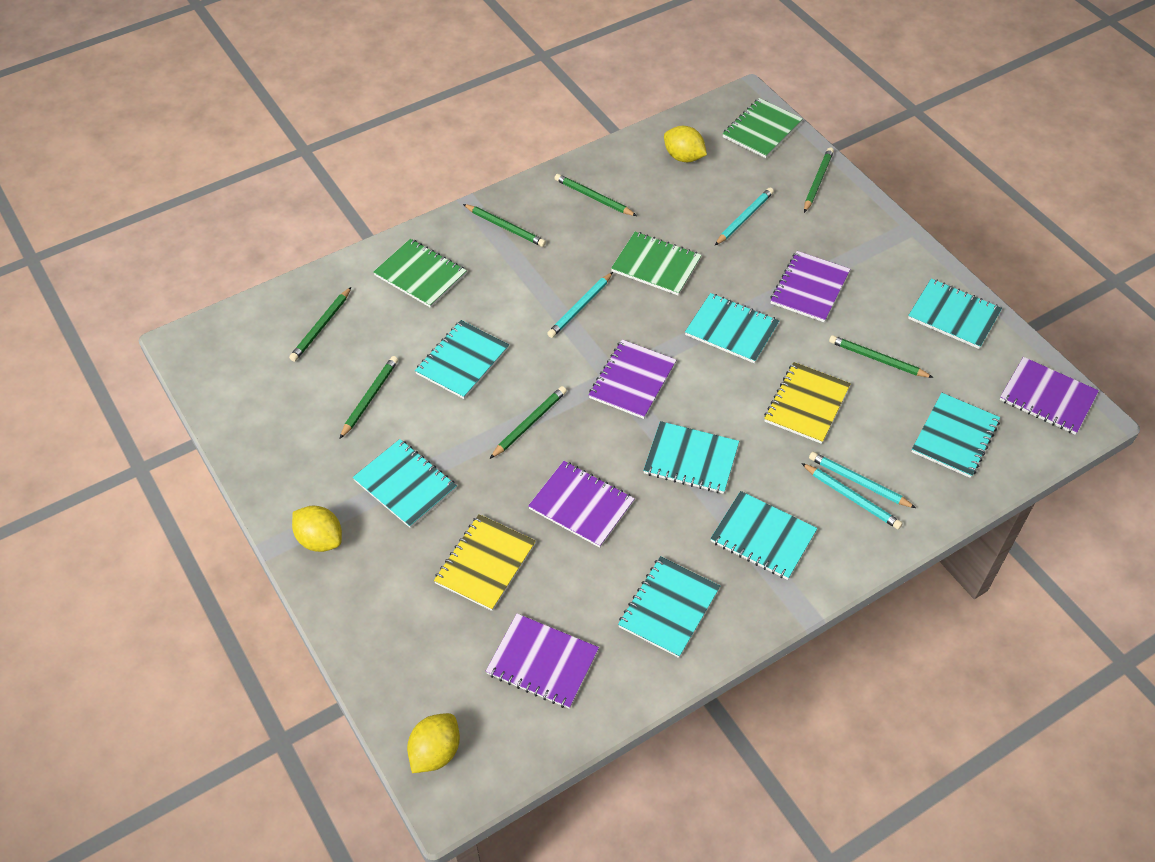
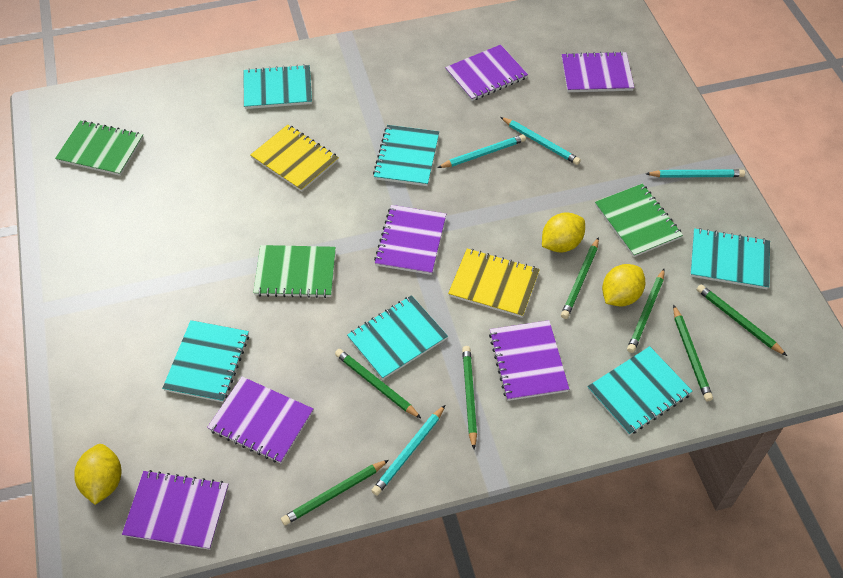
purple notebook: 5 -> 6
turquoise notebook: 8 -> 6

